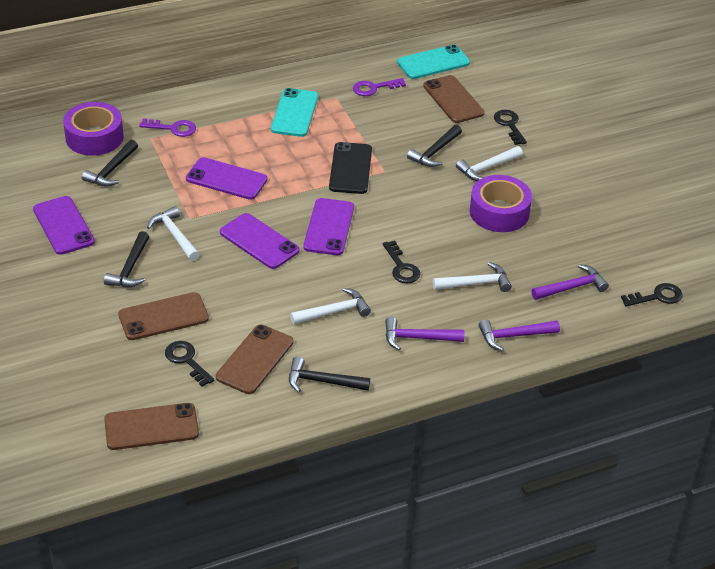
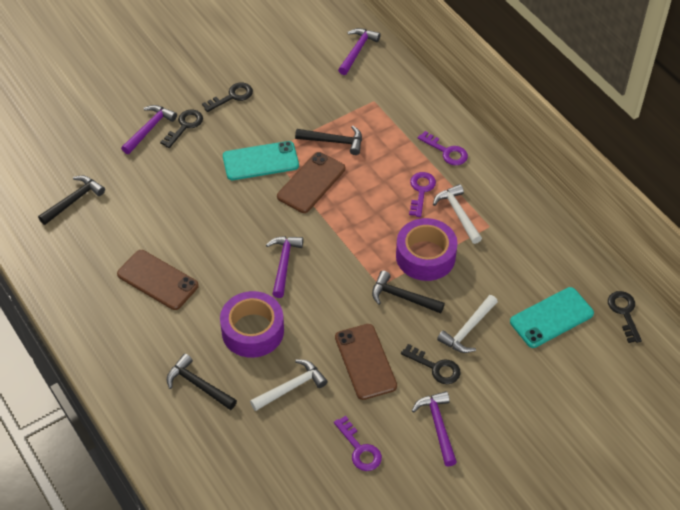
black phone: 1 -> 0
brown phone: 4 -> 3
purple hammer: 3 -> 4
purple key: 2 -> 3
purple phone: 4 -> 0
white hammer: 4 -> 3

